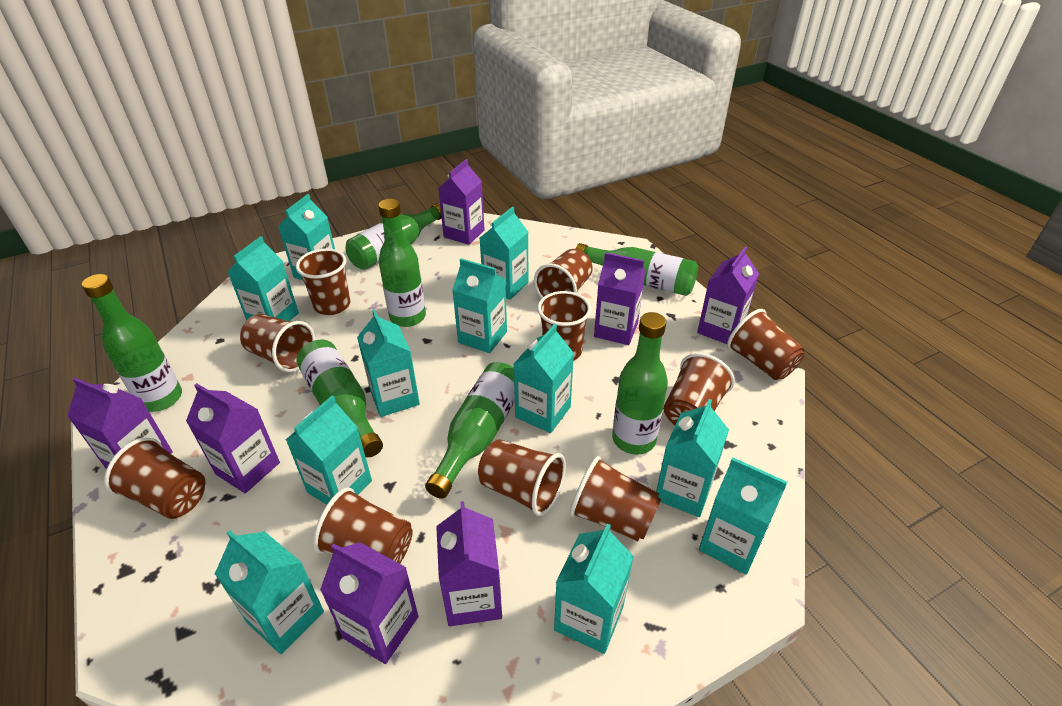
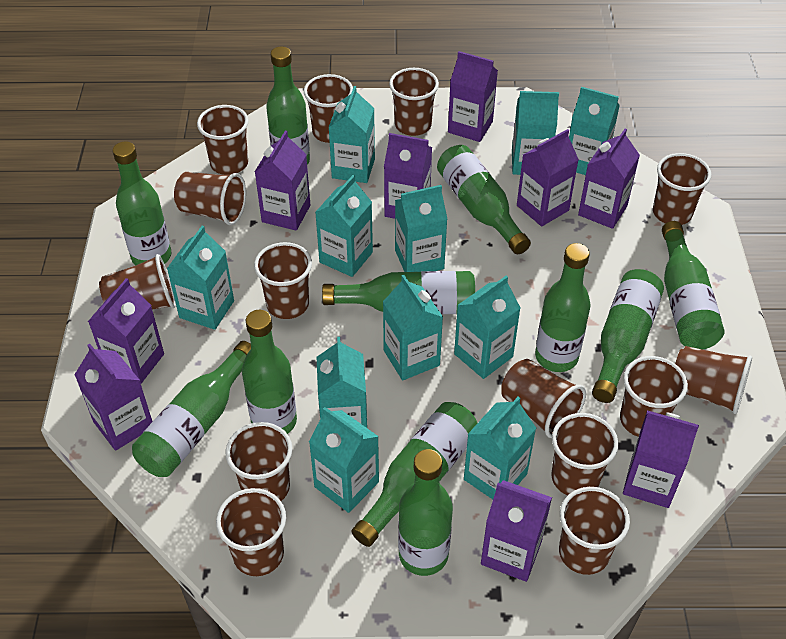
brown cup: 10 -> 14
green bottle: 7 -> 11
purple carton: 7 -> 9

